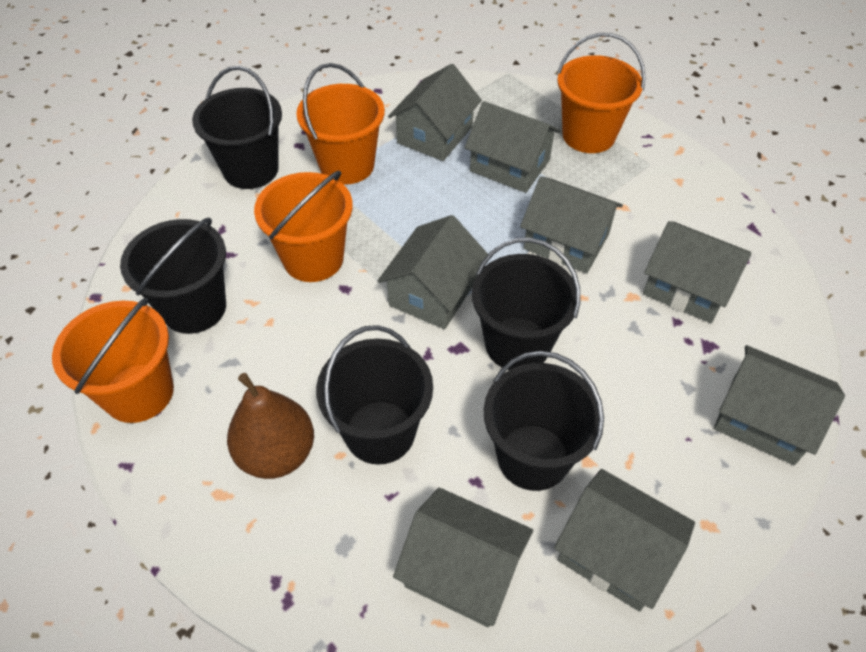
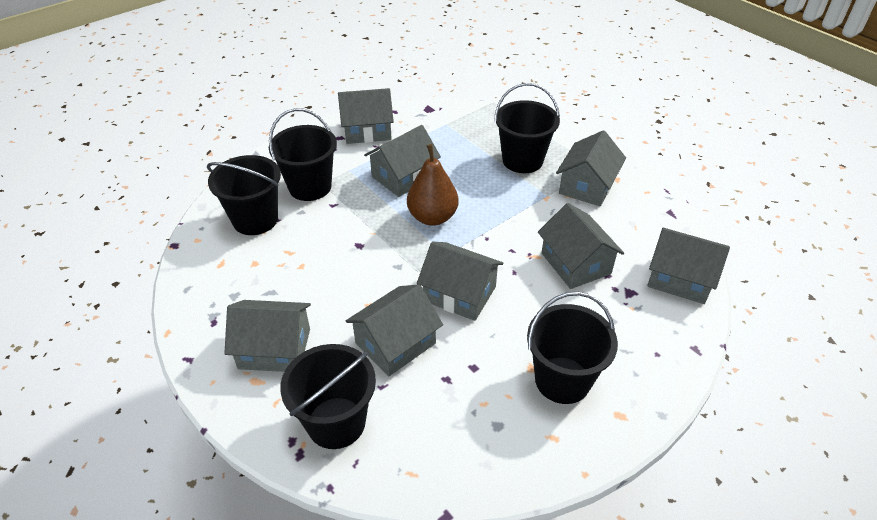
orange bucket: 4 -> 0

